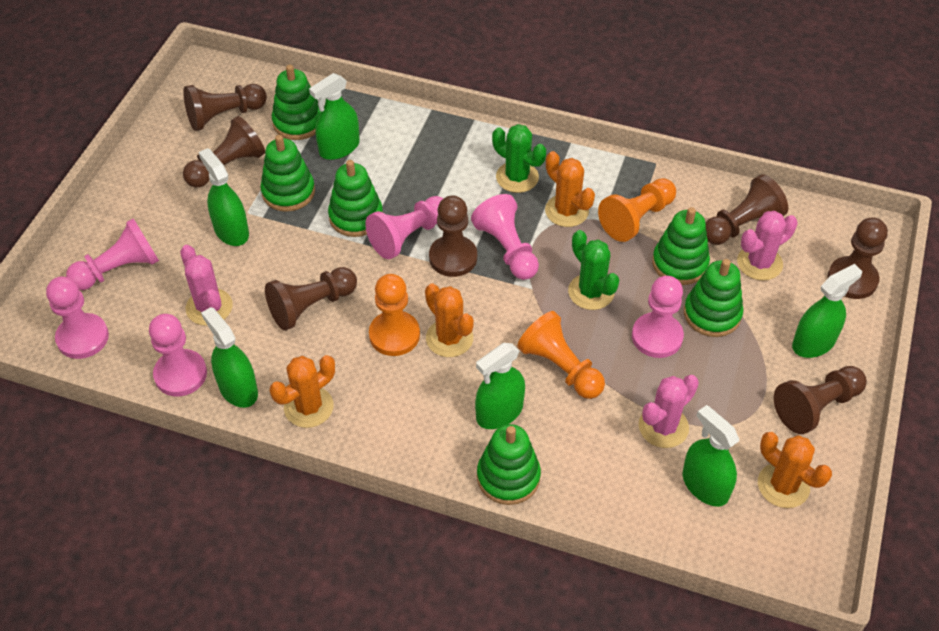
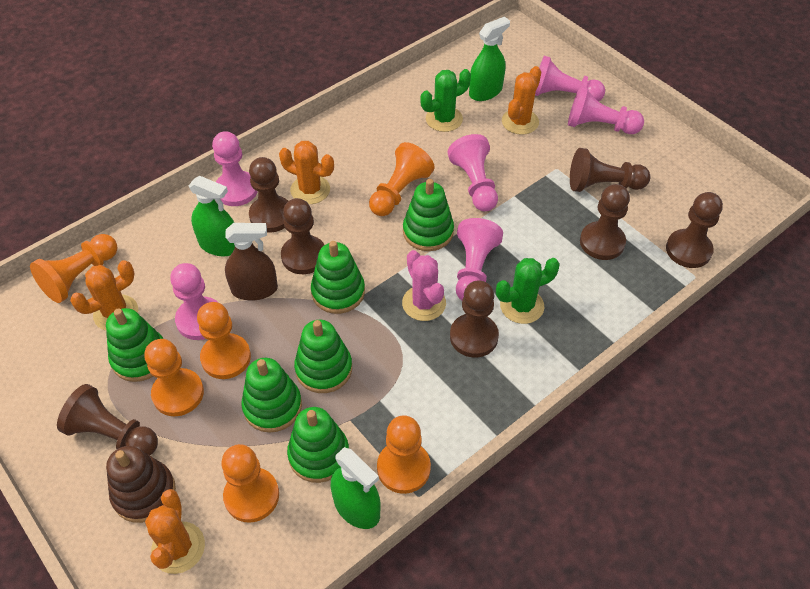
brown spray bottle: 0 -> 1
brown stacking toy: 0 -> 1
green spray bottle: 6 -> 3
orange pawn: 3 -> 6
pink cactus: 3 -> 1

